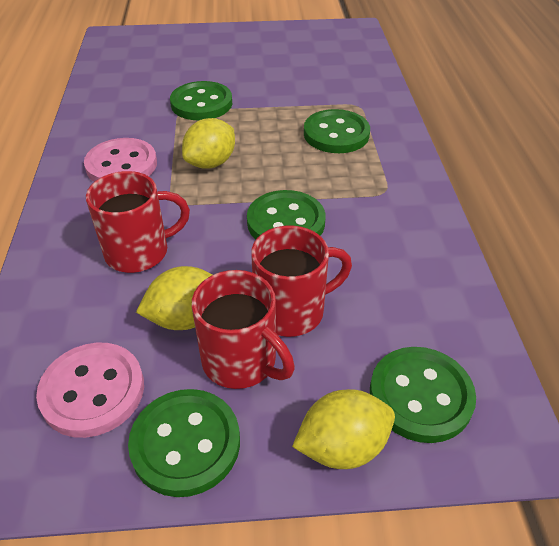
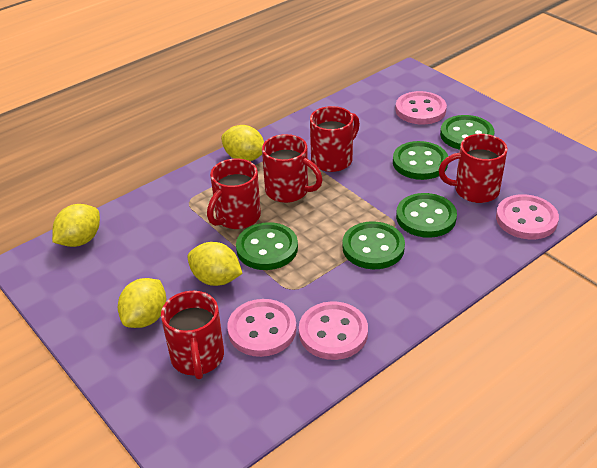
pink button: 2 -> 4
red mug: 3 -> 5
yellow lemon: 3 -> 4

